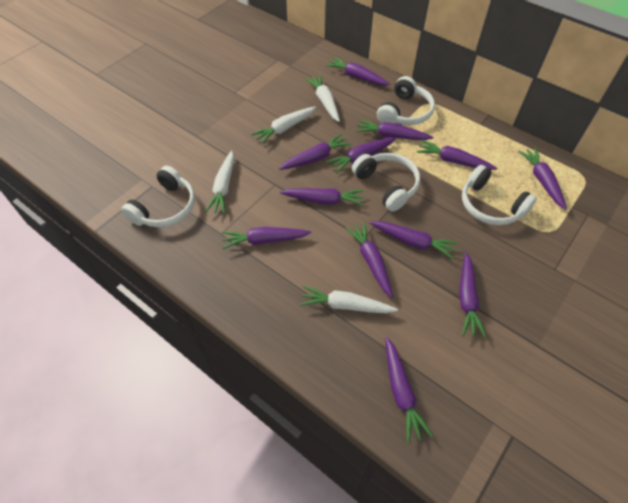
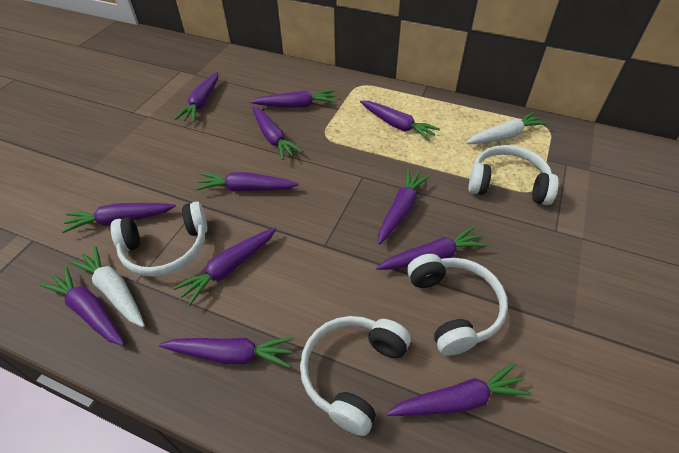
white carrot: 4 -> 2

